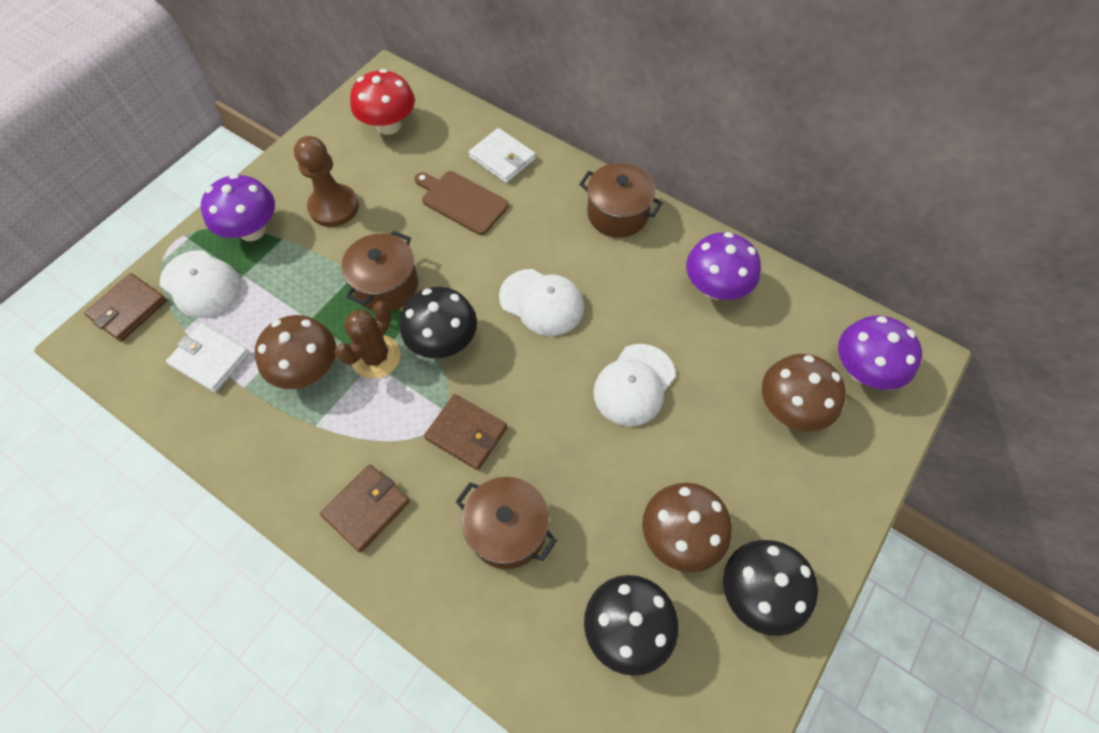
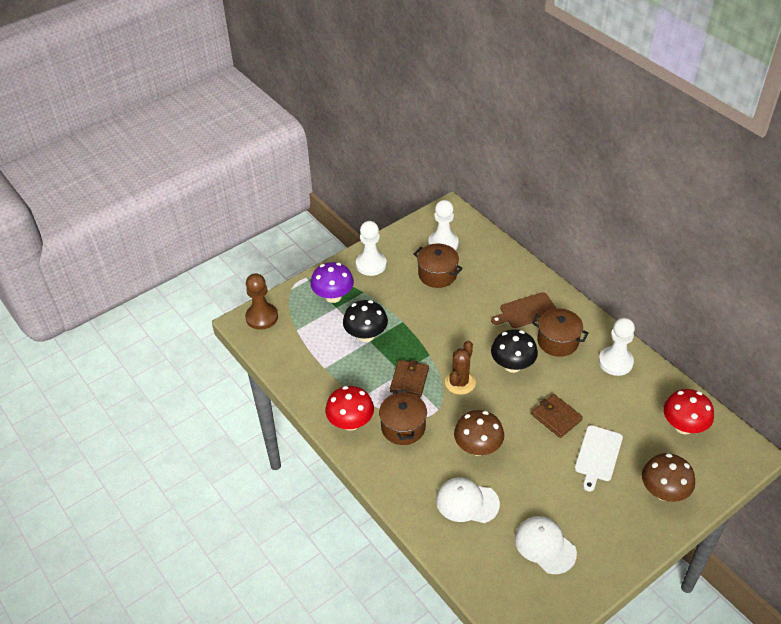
black mushroom: 3 -> 2
brown mushroom: 3 -> 2
brown wallet: 3 -> 2
purple mushroom: 3 -> 1
red mushroom: 1 -> 2
white cap: 3 -> 2
white cutting board: 0 -> 1
white pawn: 0 -> 3
white wallet: 2 -> 0

